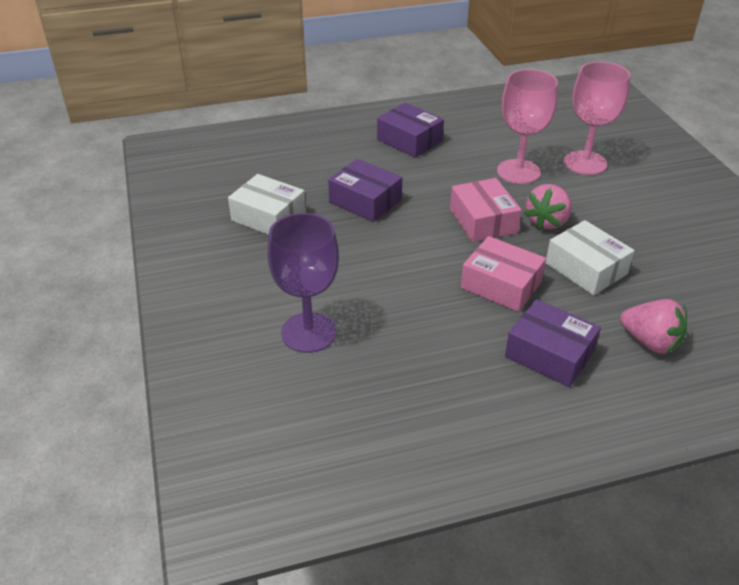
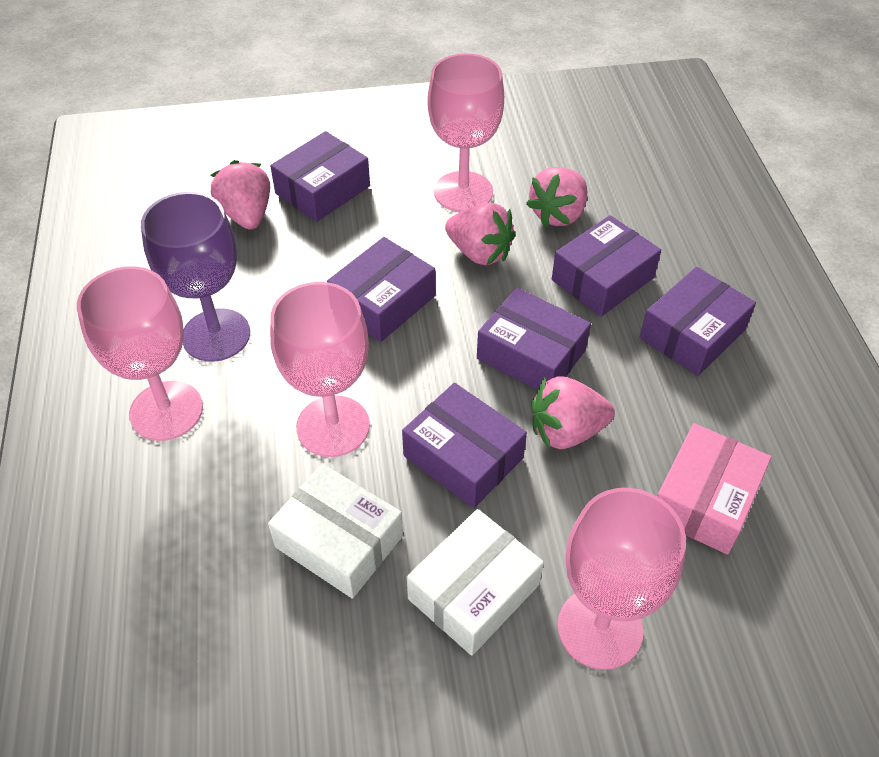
pink box: 2 -> 1
pink goblet: 2 -> 4
pink strawberry: 2 -> 4
purple box: 3 -> 6

